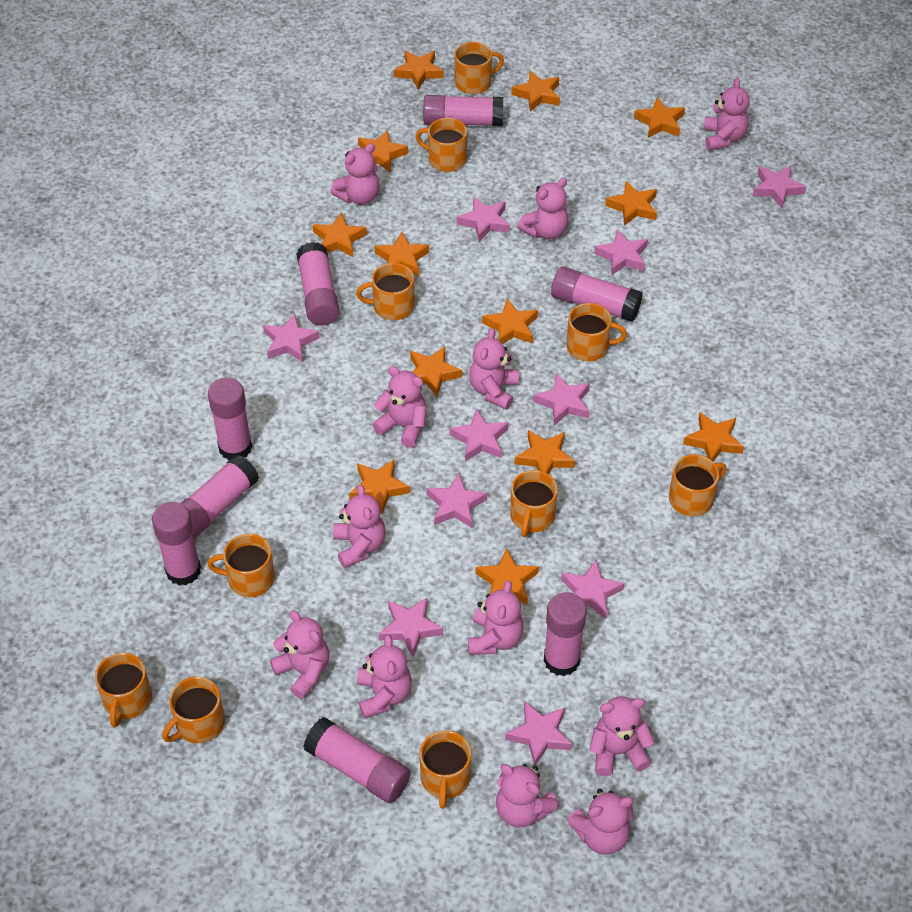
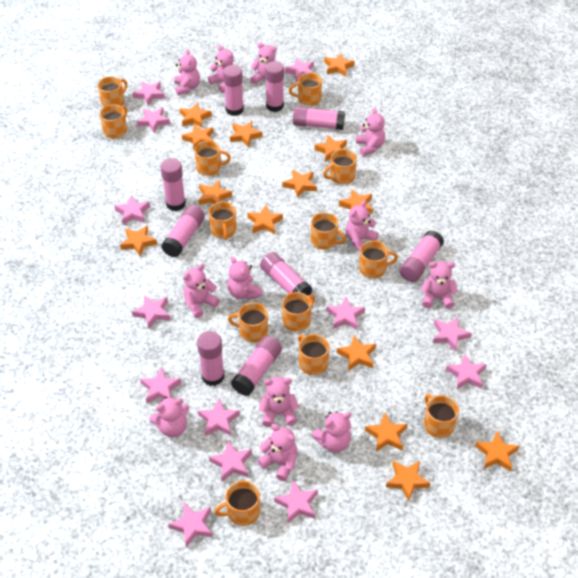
orange mug: 10 -> 13
orange star: 13 -> 14
pink glue stick: 8 -> 9
pink star: 10 -> 13

